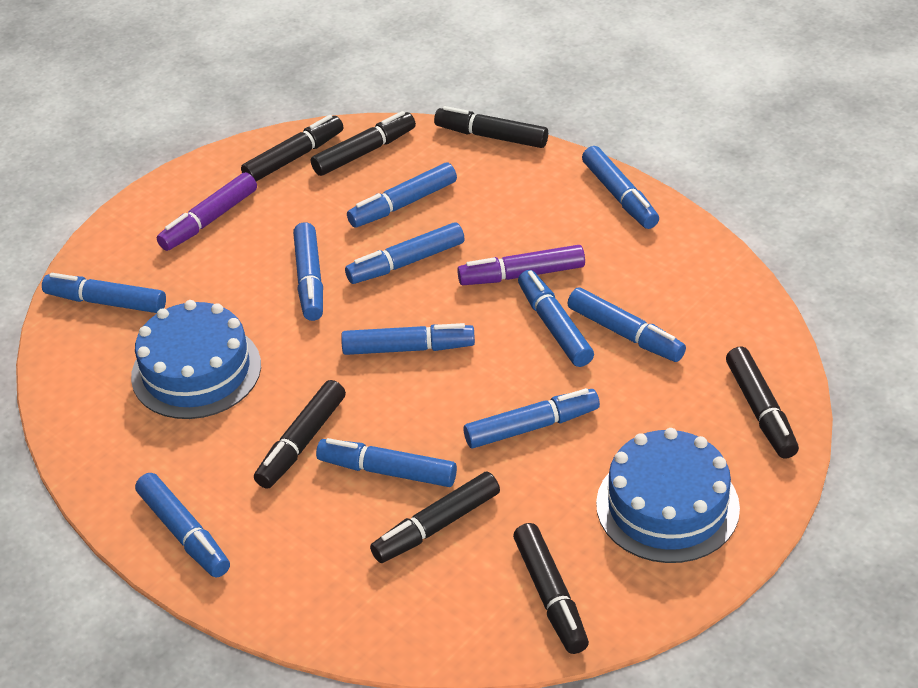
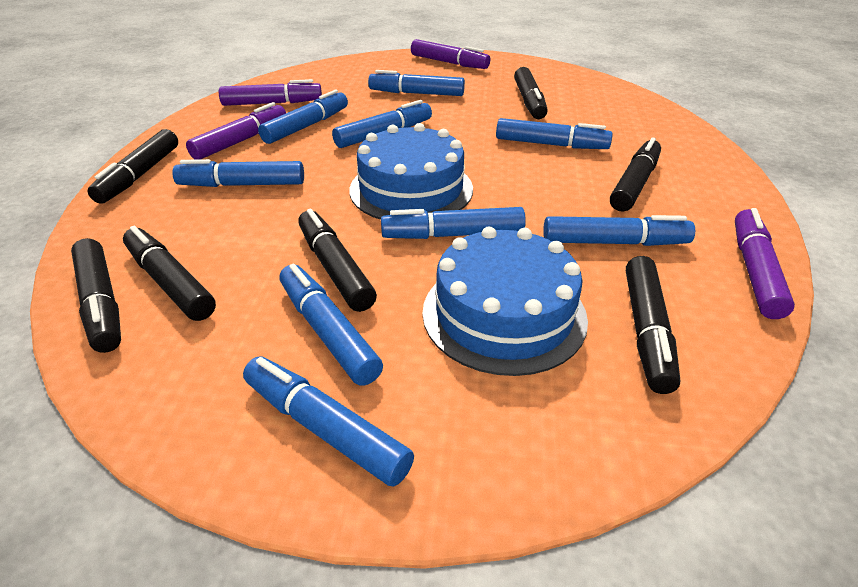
blue marker: 11 -> 9
purple marker: 2 -> 4

